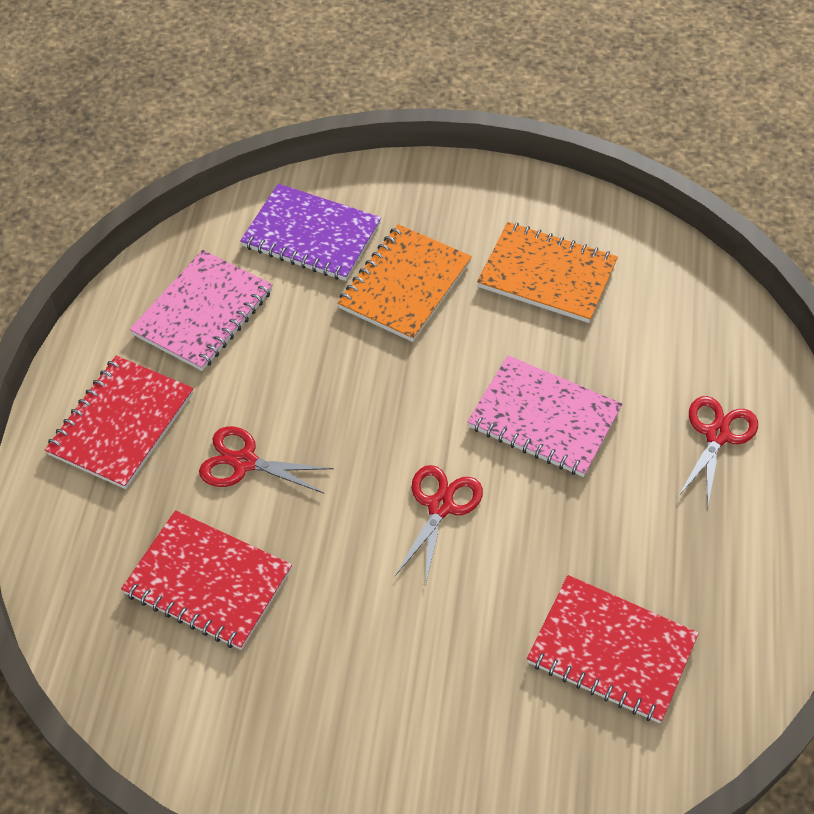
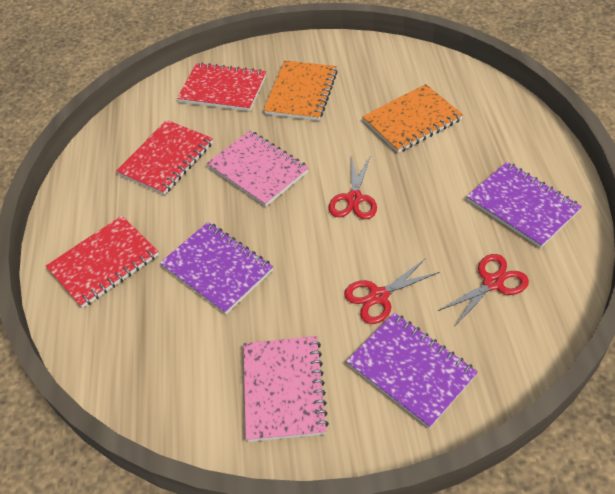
purple notebook: 1 -> 3

